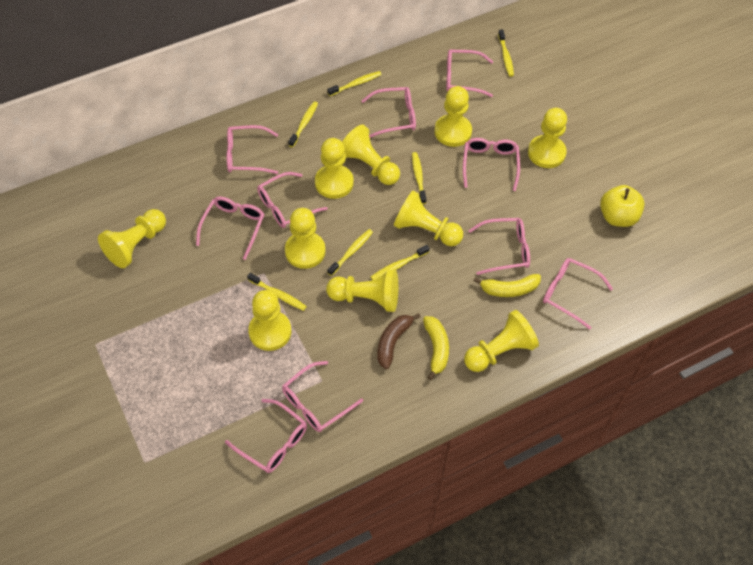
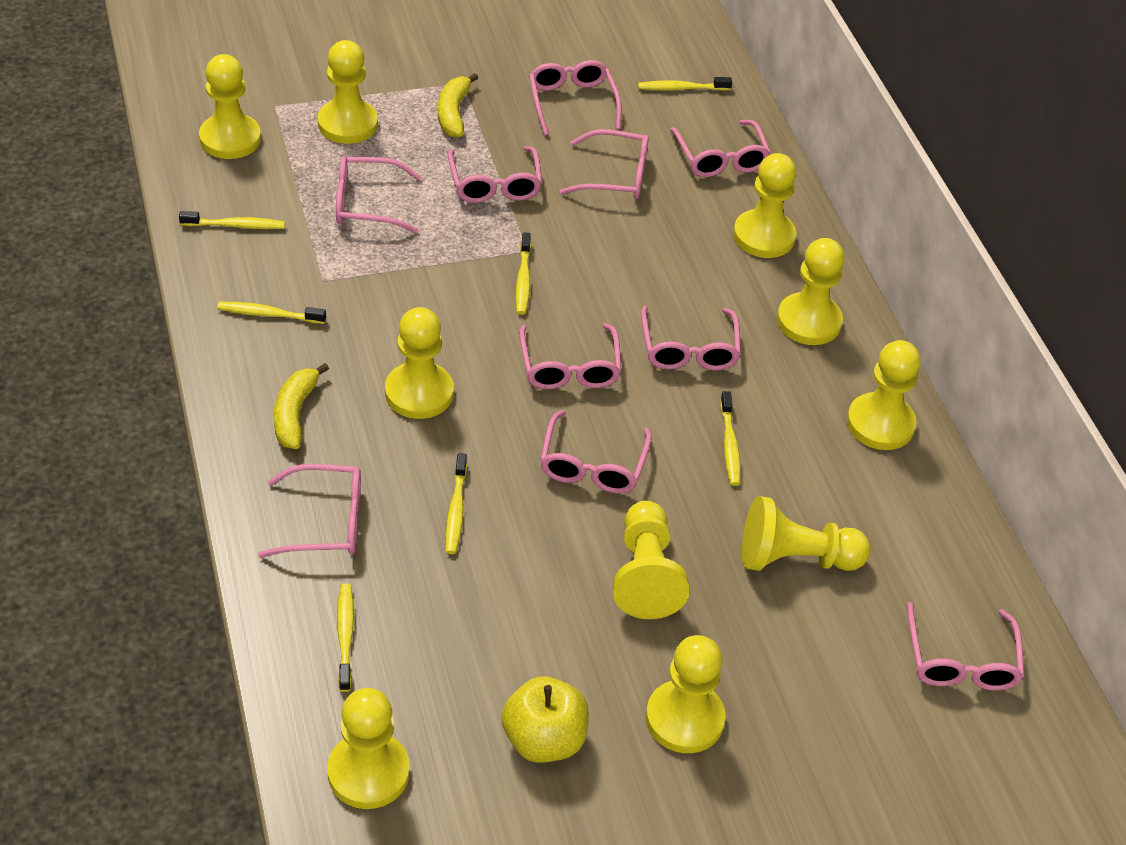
brown banana: 1 -> 0

